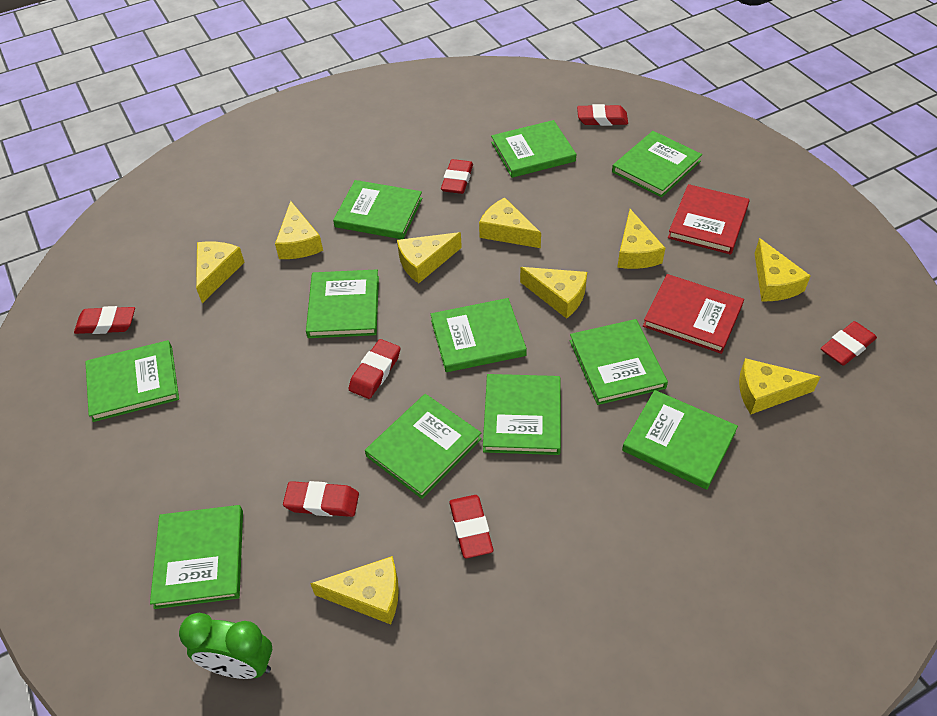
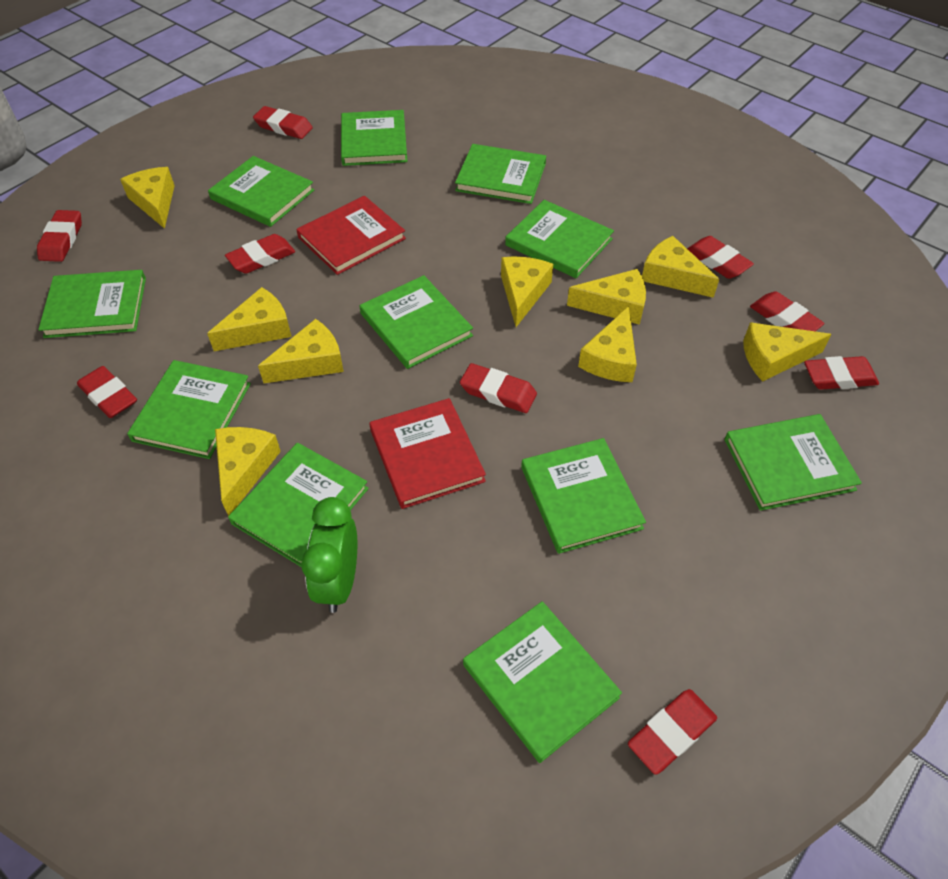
red eraser: 7 -> 9

